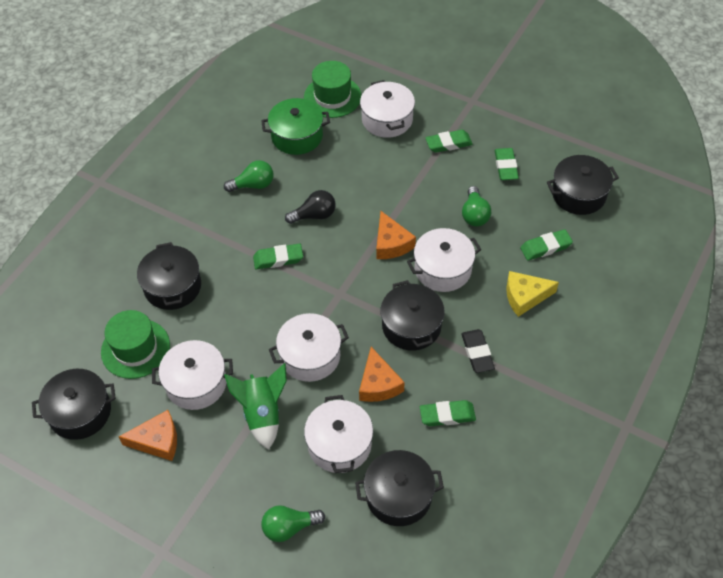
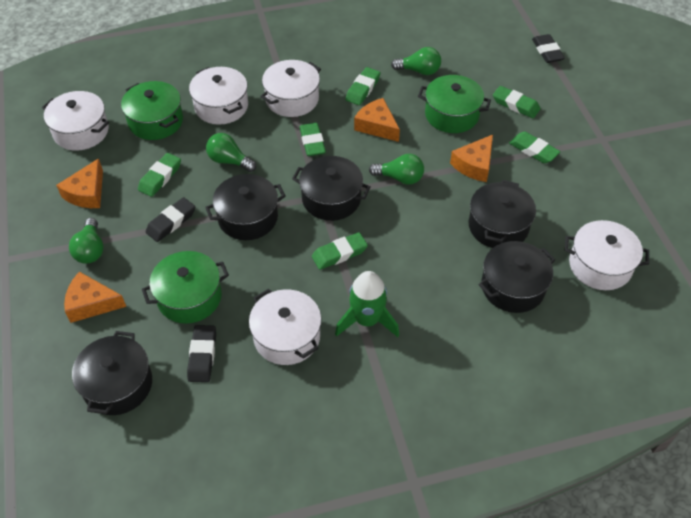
black eraser: 1 -> 3
black light bulb: 1 -> 0
green eraser: 5 -> 6
green hat: 2 -> 0
green light bulb: 3 -> 4
green pot: 1 -> 3
orange cheese: 3 -> 4
yellow cheese: 1 -> 0

